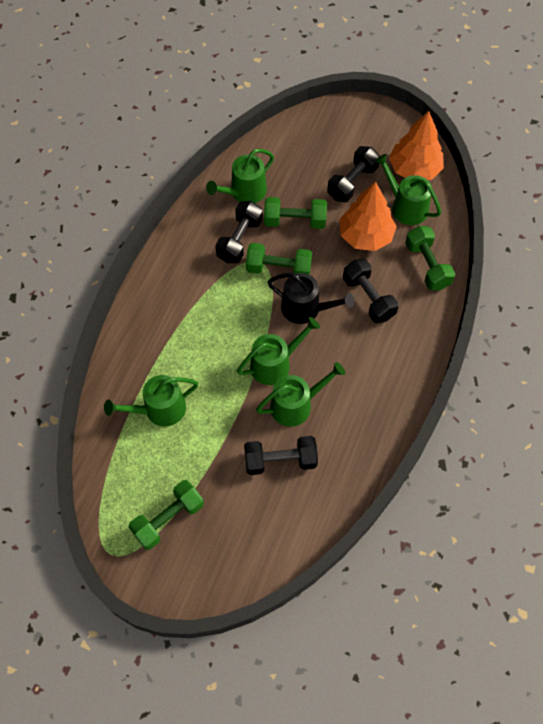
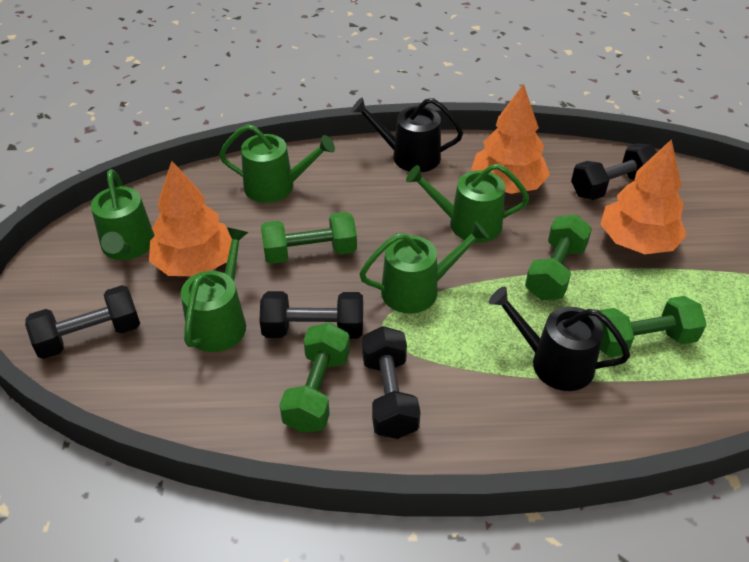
black watering can: 1 -> 2
orange tree: 2 -> 3

